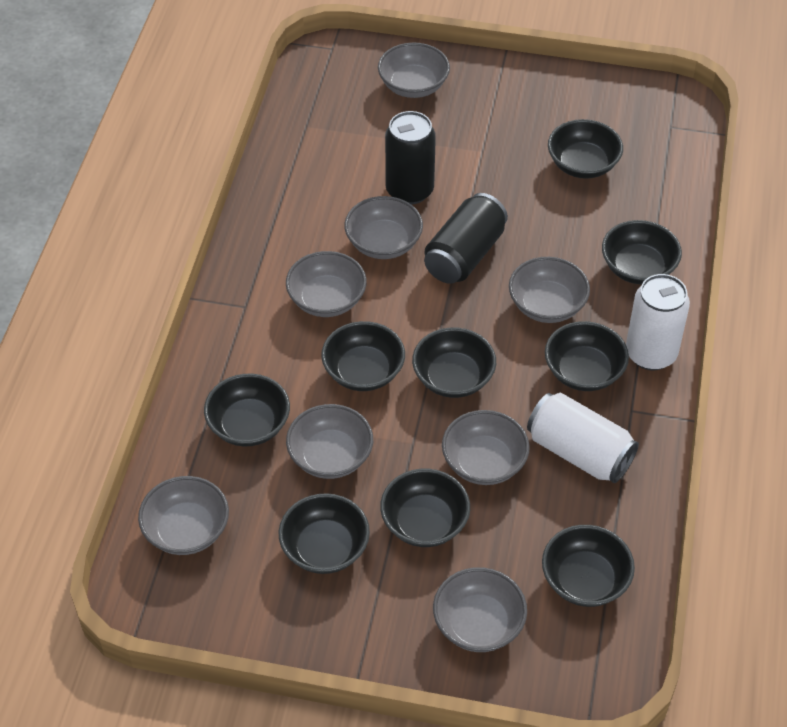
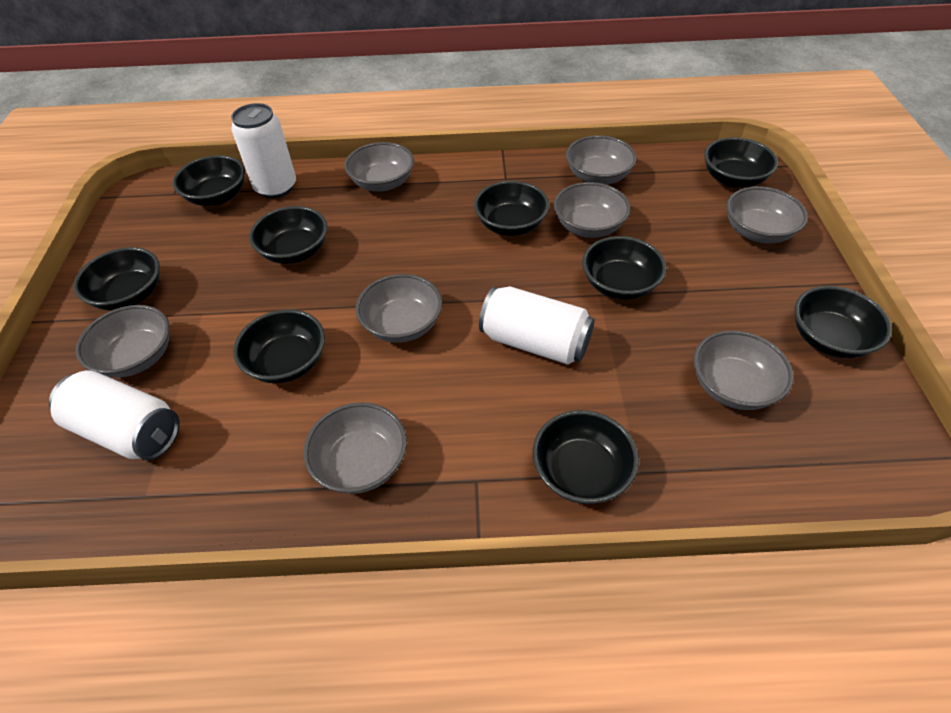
black can: 2 -> 0
white can: 2 -> 3

